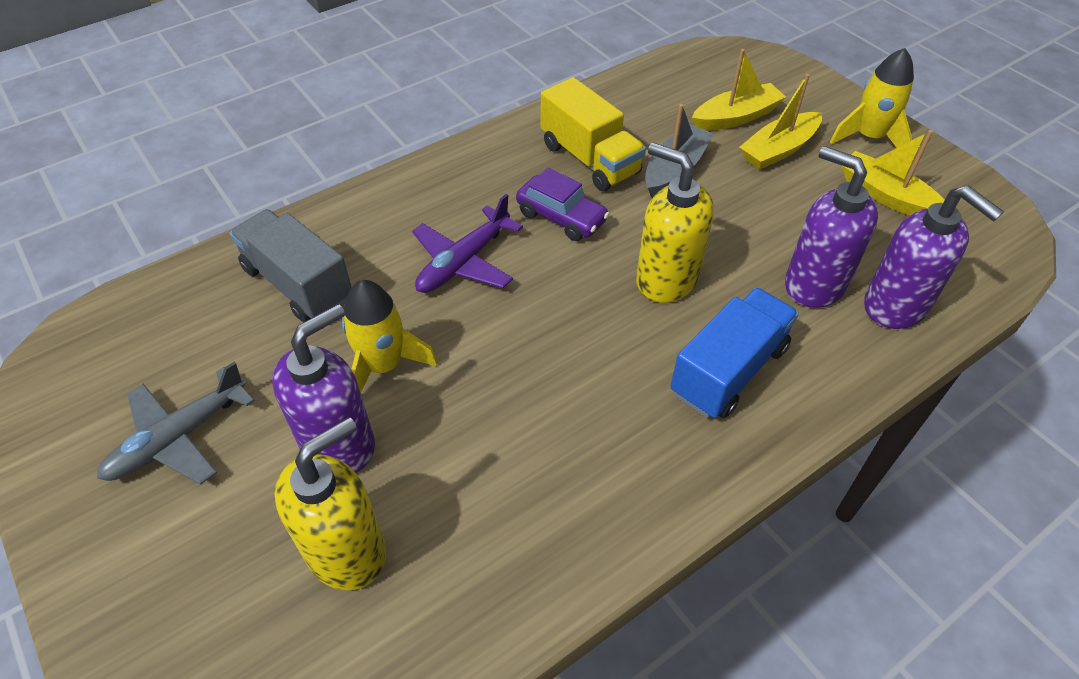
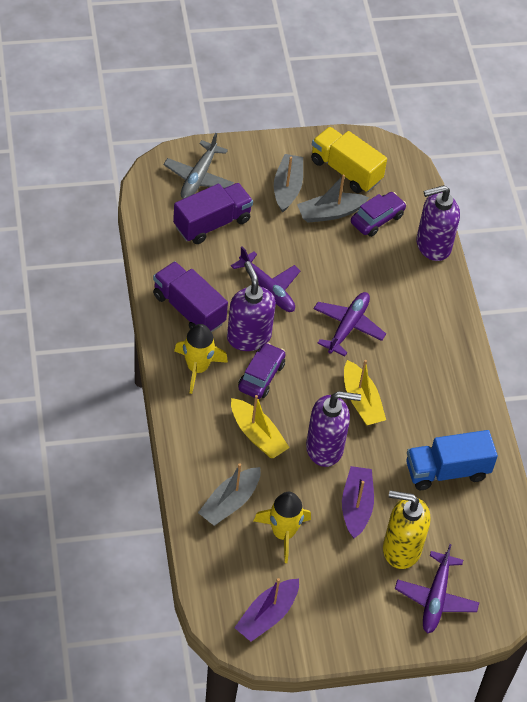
grey boat: 1 -> 3
grey truck: 1 -> 0
purple boat: 0 -> 2
purple car: 1 -> 2
purple plane: 1 -> 3
purple truck: 0 -> 2
yellow boat: 3 -> 2
yellow soap dispenser: 2 -> 1

